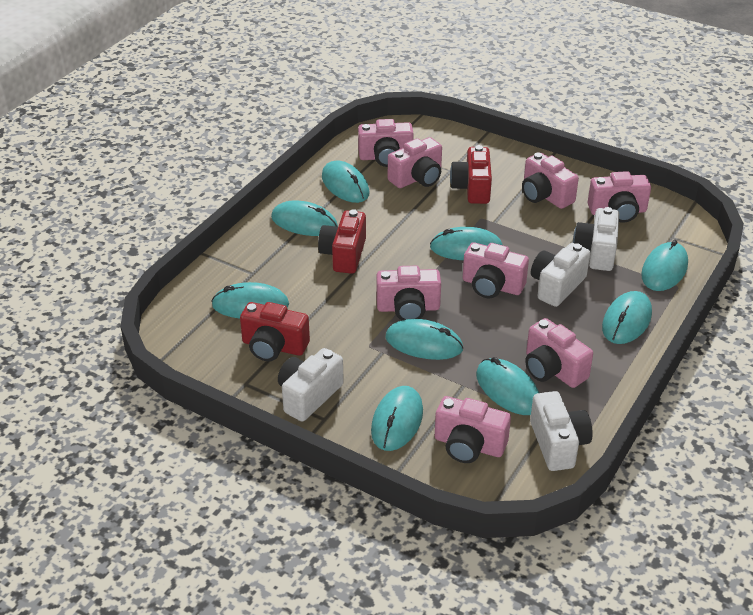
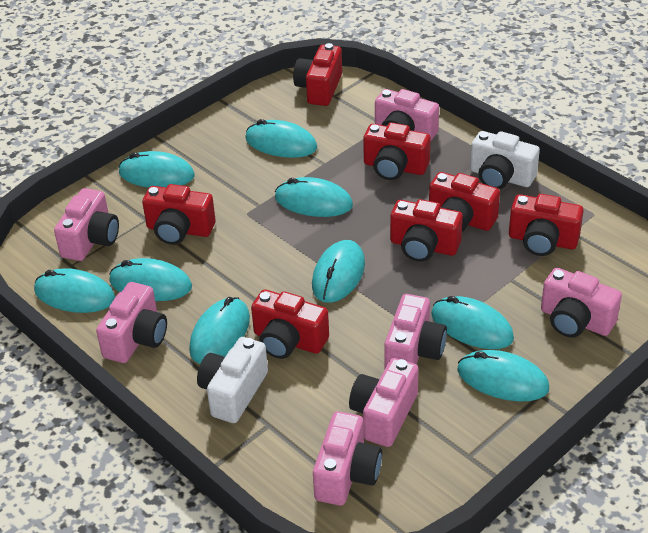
pink camera: 8 -> 7
red camera: 3 -> 7
white camera: 4 -> 2

